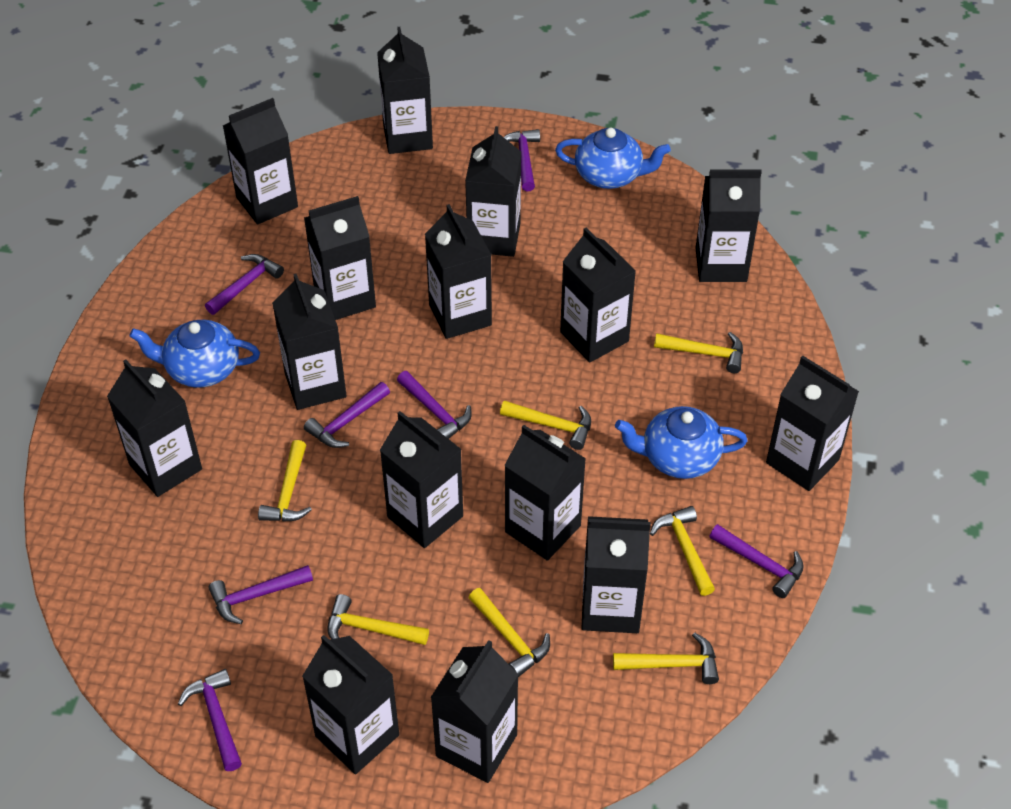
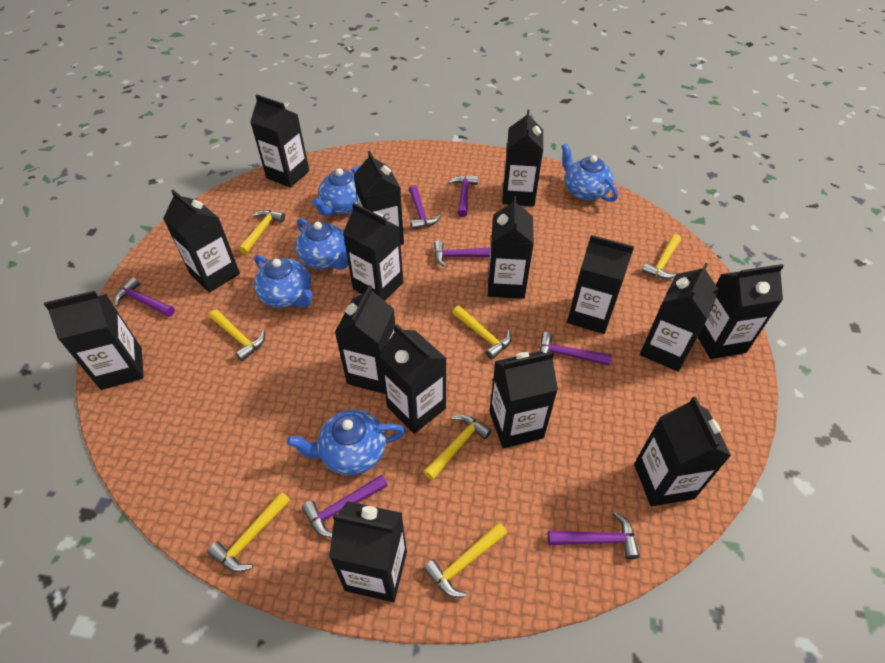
blue teapot: 3 -> 5

